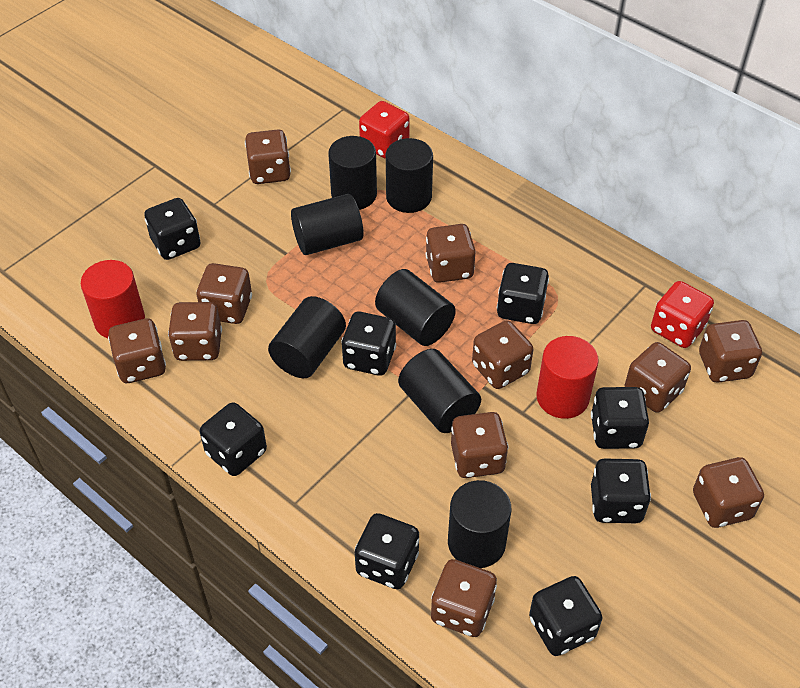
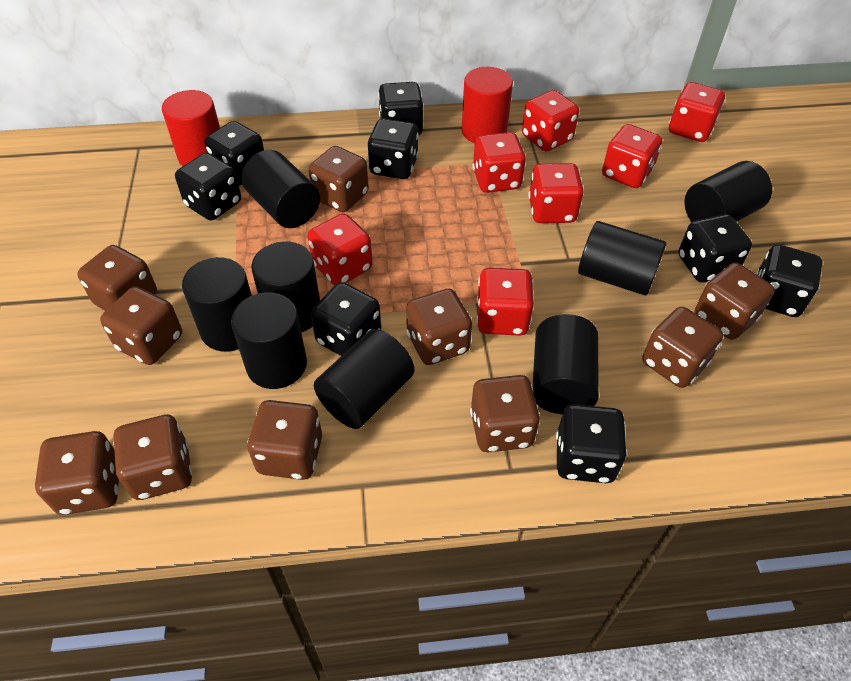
black cylinder: 7 -> 8
brown dice: 11 -> 10
red dice: 2 -> 7

